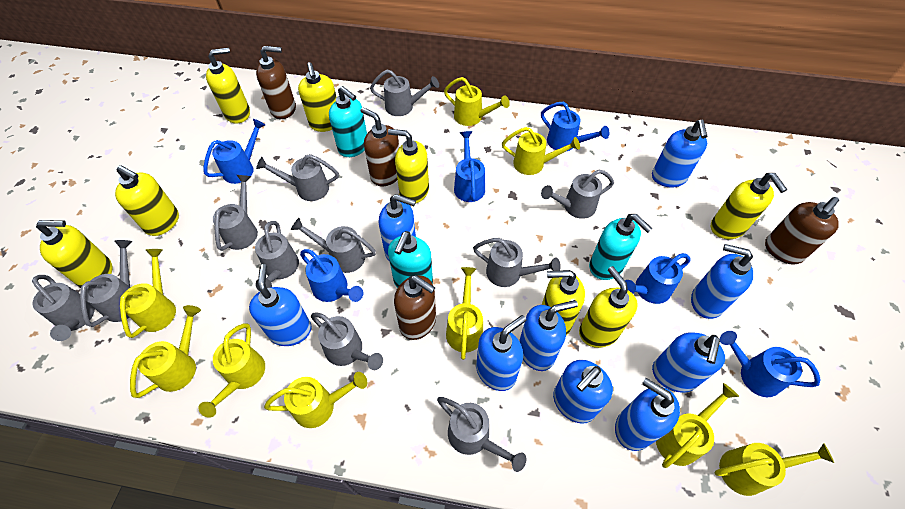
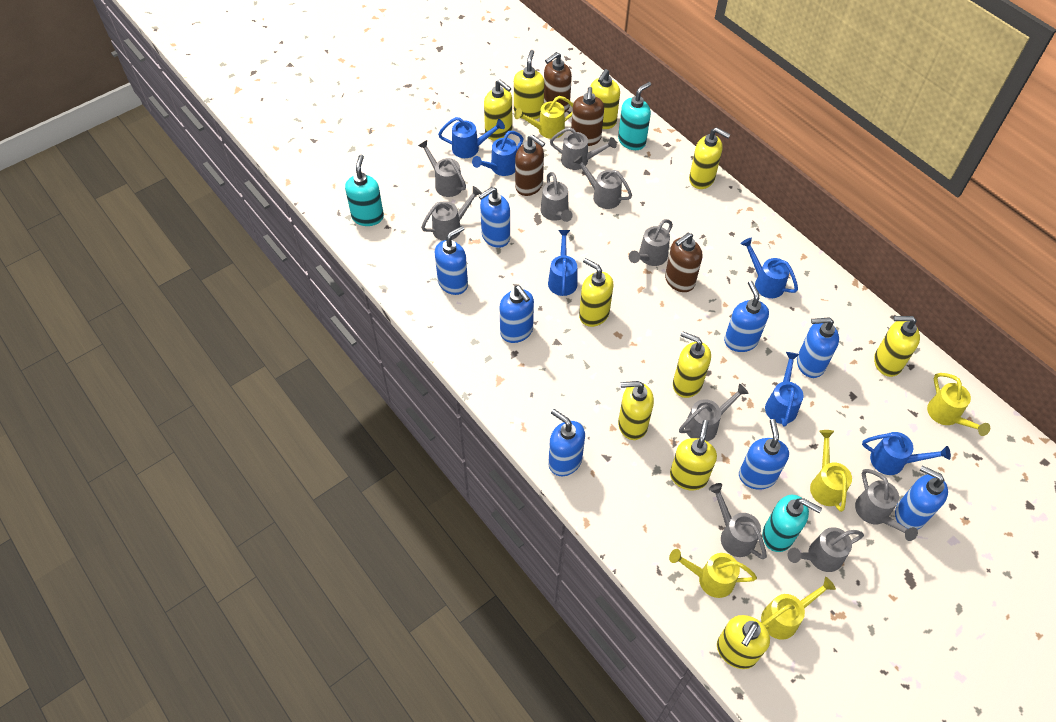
blue soap dispenser: 9 -> 8
grey watering can: 11 -> 10
yellow soap dispenser: 8 -> 10
yellow watering can: 9 -> 5

